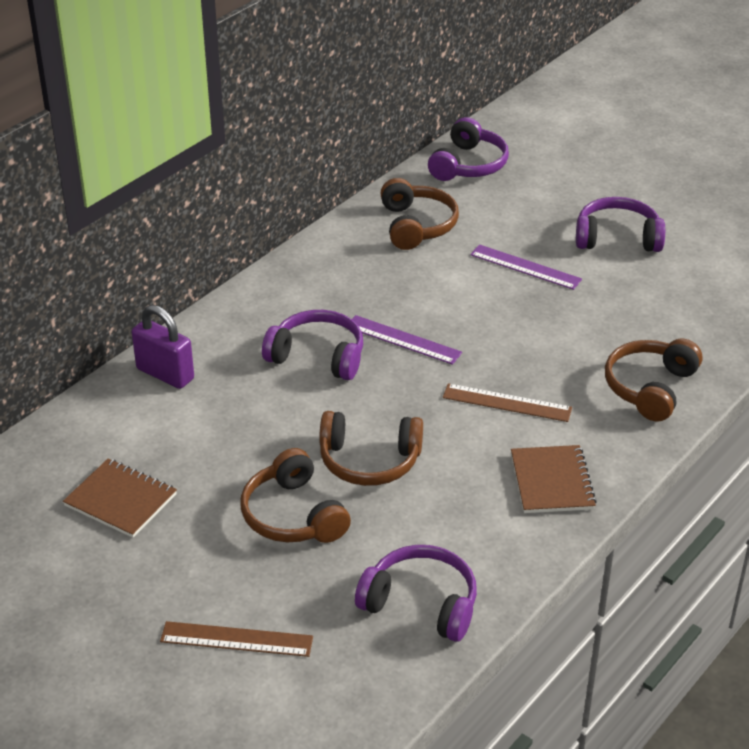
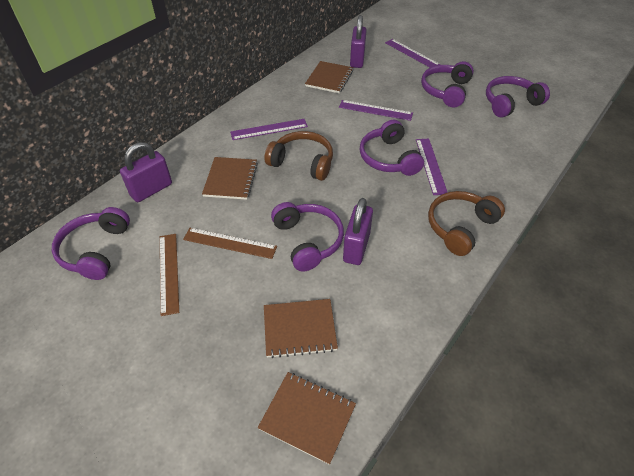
brown headphones: 4 -> 2
brown notebook: 2 -> 4
purple headphones: 4 -> 5
purple padlock: 1 -> 3
purple ruler: 2 -> 4

